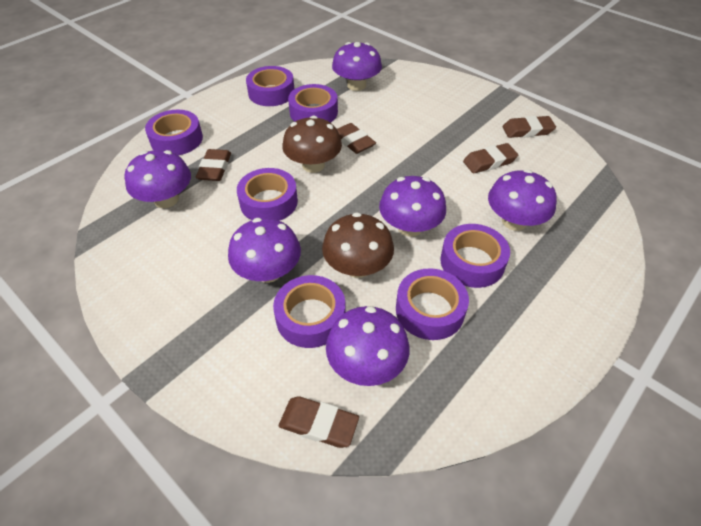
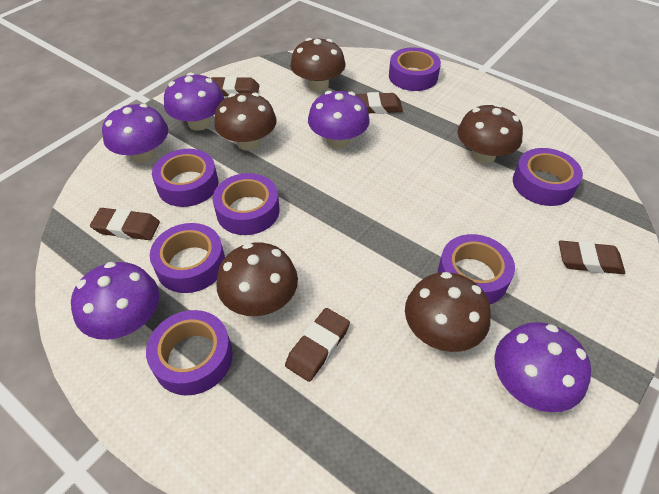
brown mushroom: 2 -> 5
purple mushroom: 6 -> 5

